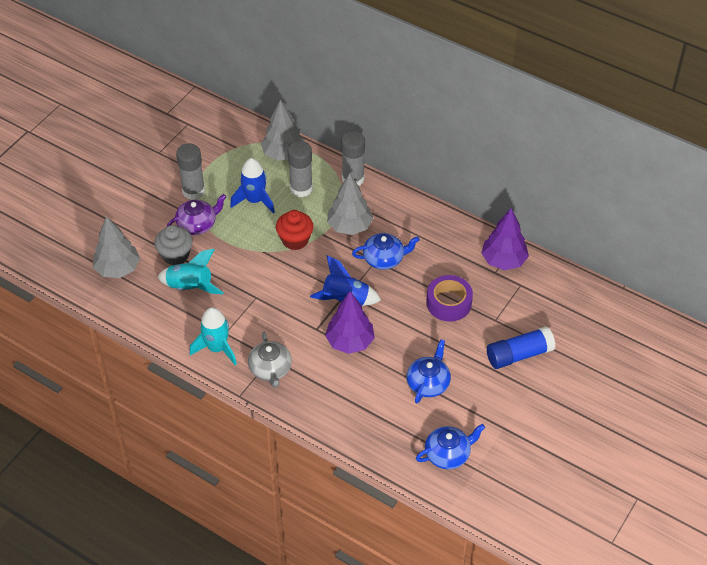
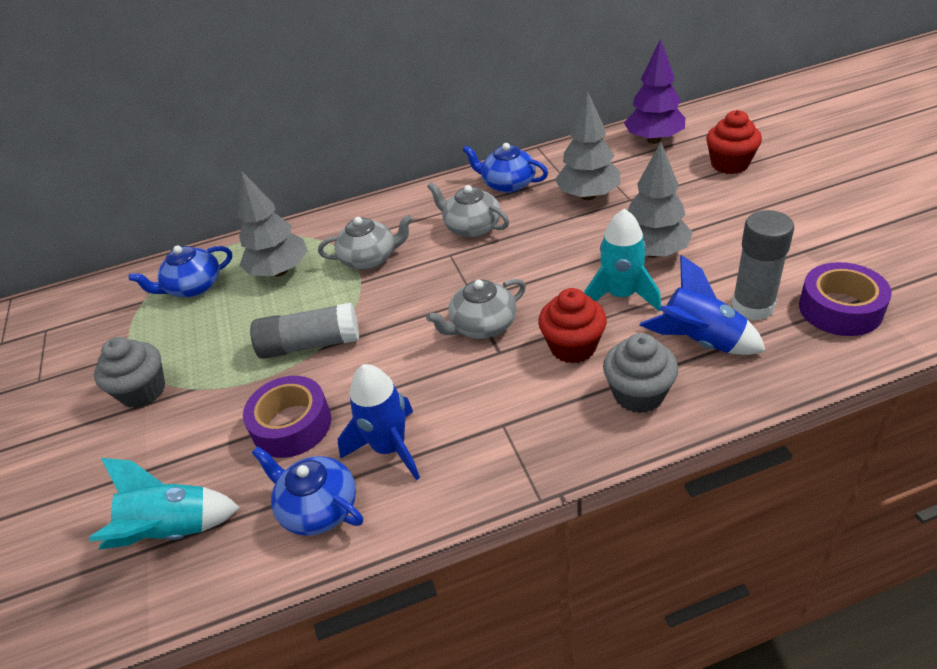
blue glue stick: 1 -> 0
grey cupcake: 1 -> 2
grey glue stick: 3 -> 2
grey teapot: 1 -> 3
purple tape: 1 -> 2
purple teapot: 1 -> 0
purple tree: 2 -> 1
red cupcake: 1 -> 2

